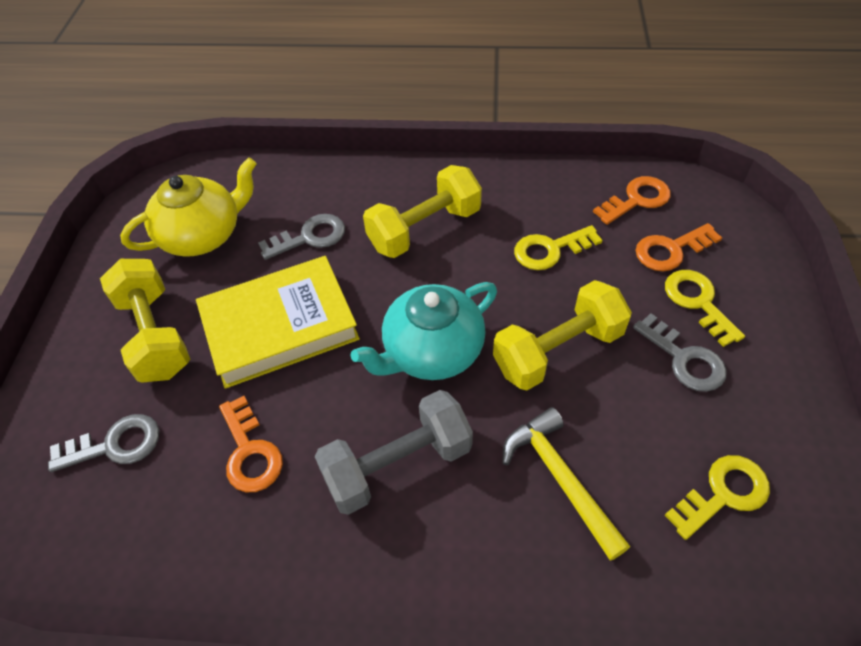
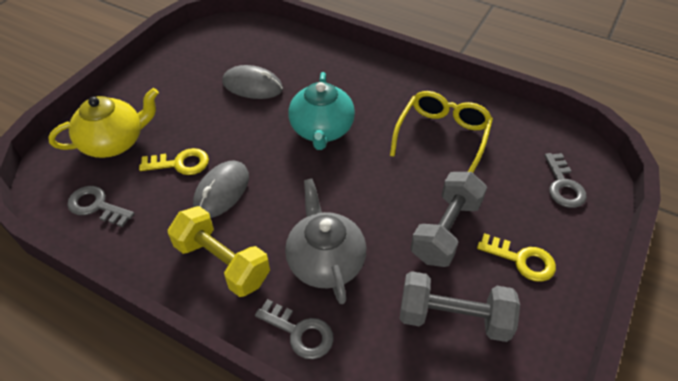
grey dumbbell: 1 -> 2
grey mouse: 0 -> 2
grey teapot: 0 -> 1
orange key: 3 -> 0
yellow book: 1 -> 0
yellow dumbbell: 3 -> 1
yellow glasses: 0 -> 1
yellow hammer: 1 -> 0
yellow key: 3 -> 2

